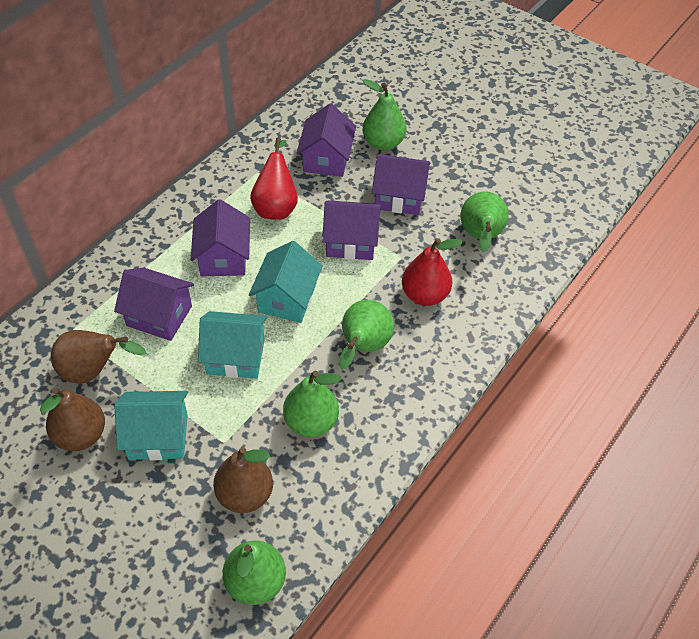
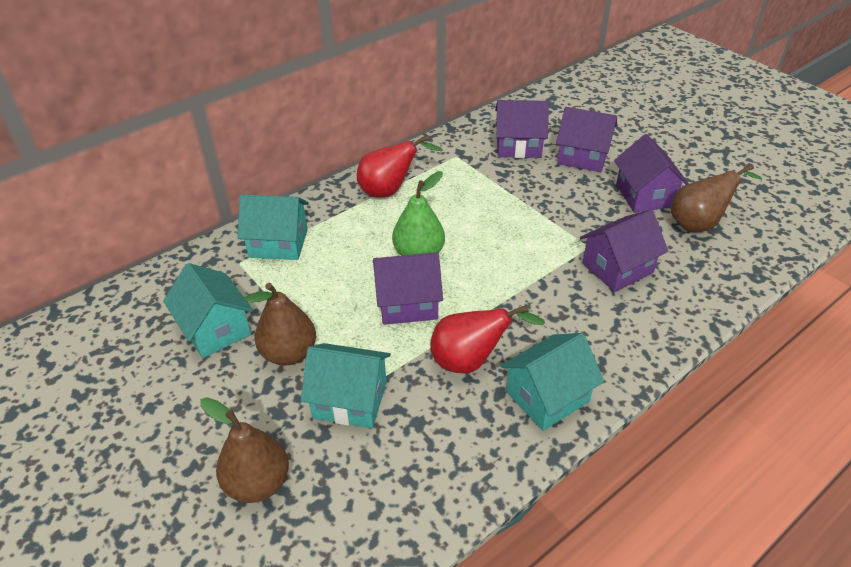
green pear: 5 -> 1
turquoise house: 3 -> 4

